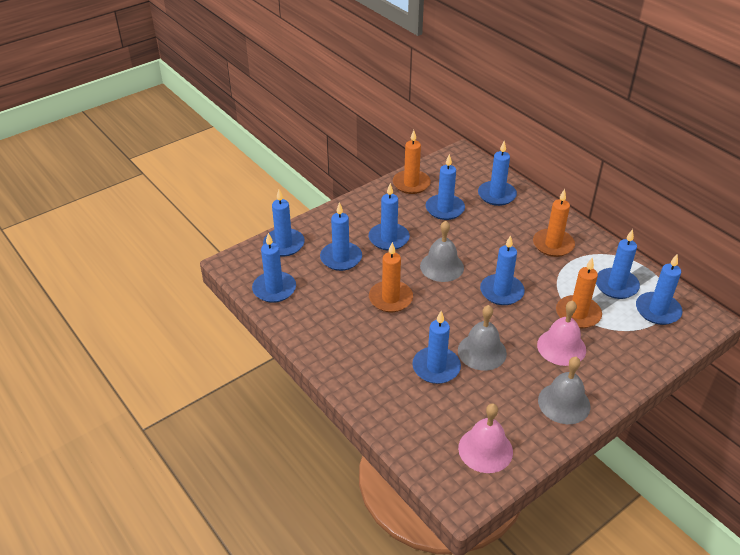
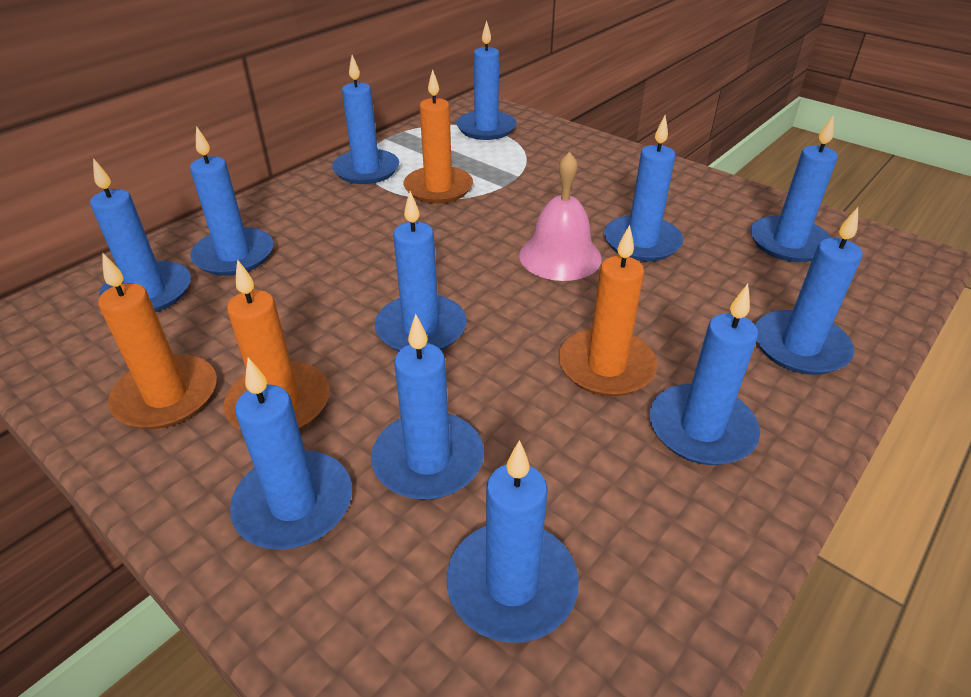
blue candle: 10 -> 12
grey bell: 3 -> 0
pink bell: 2 -> 1

